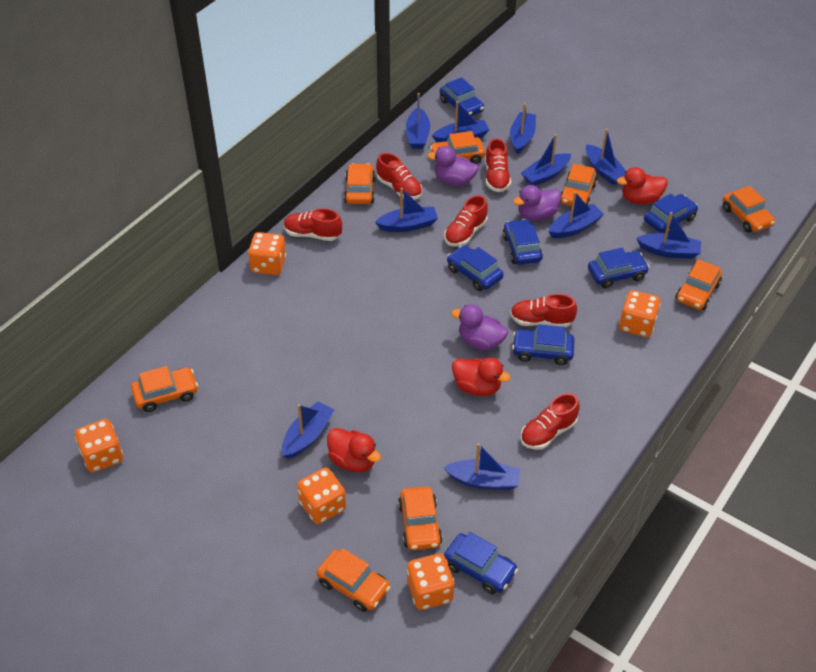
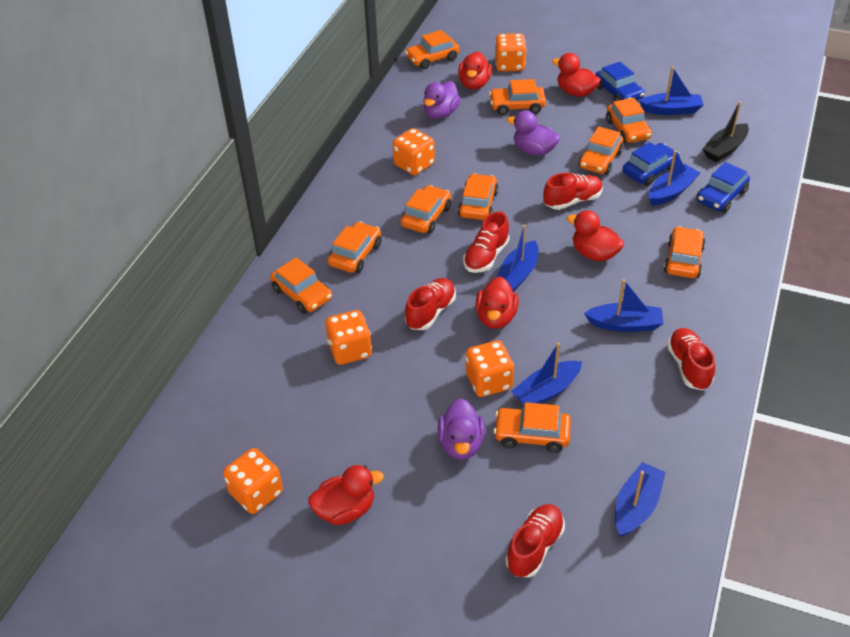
black boat: 0 -> 1
blue boat: 10 -> 6
blue car: 7 -> 3
orange car: 8 -> 10
red duck: 3 -> 5
red shoe: 6 -> 5

